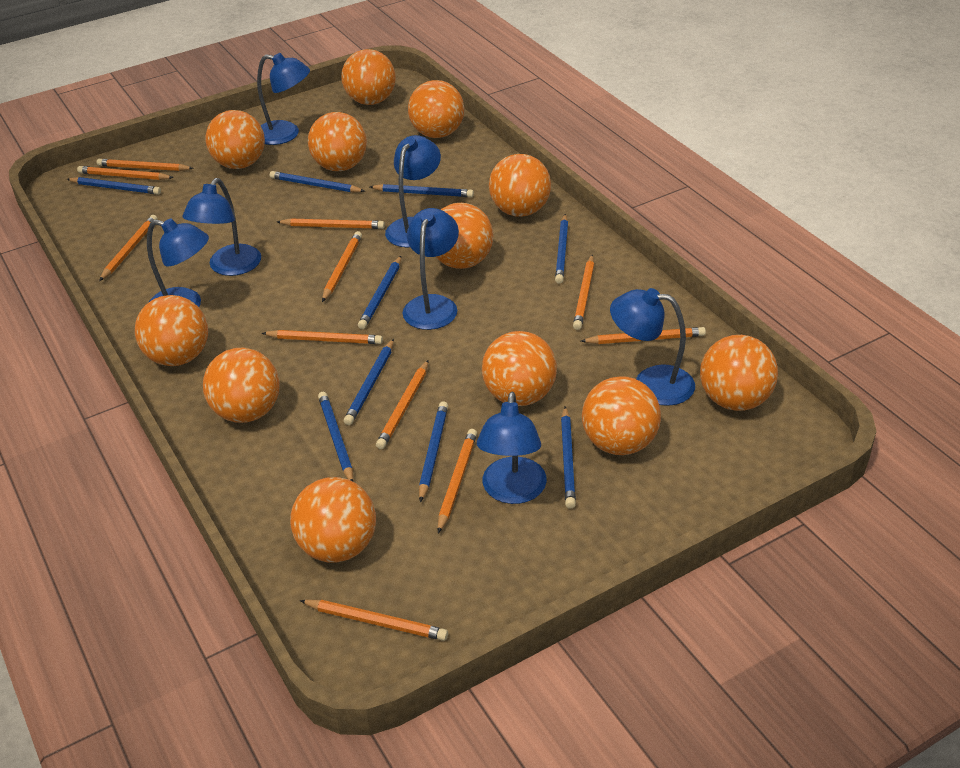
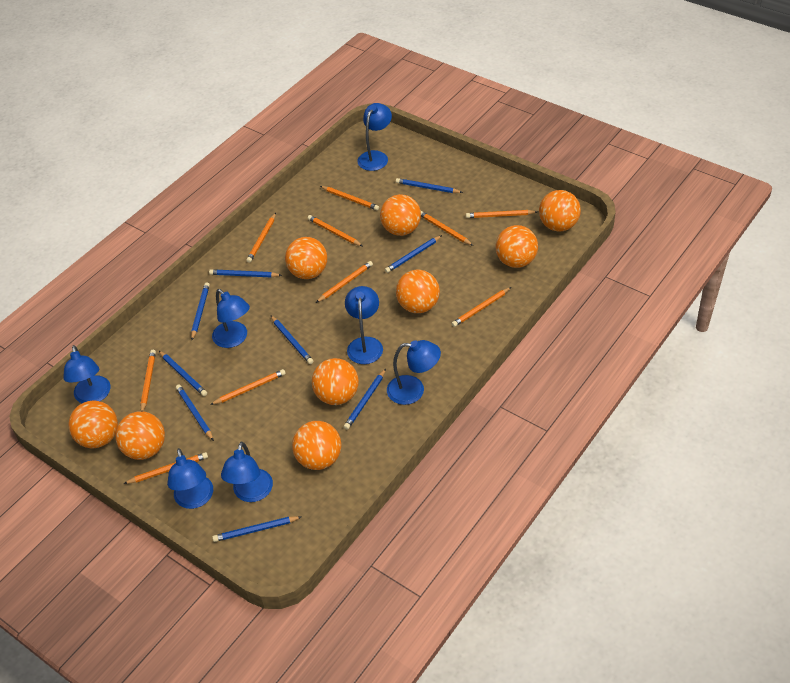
orange ball: 12 -> 9
orange pencil: 11 -> 10

